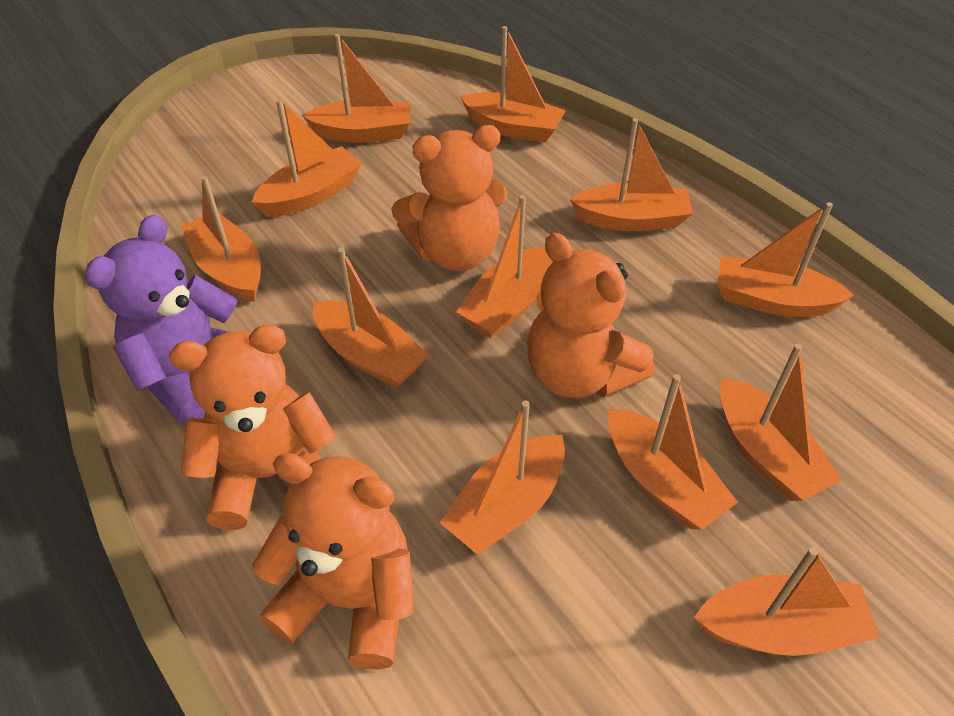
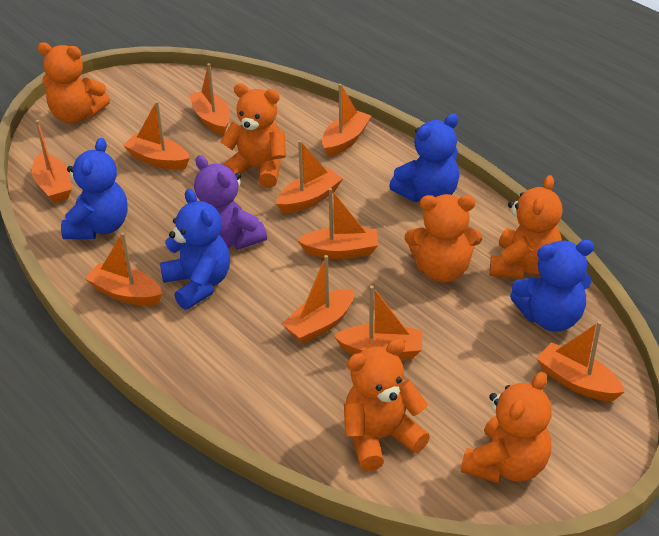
blue teddy bear: 0 -> 4
orange boat: 12 -> 10
orange teddy bear: 4 -> 6

